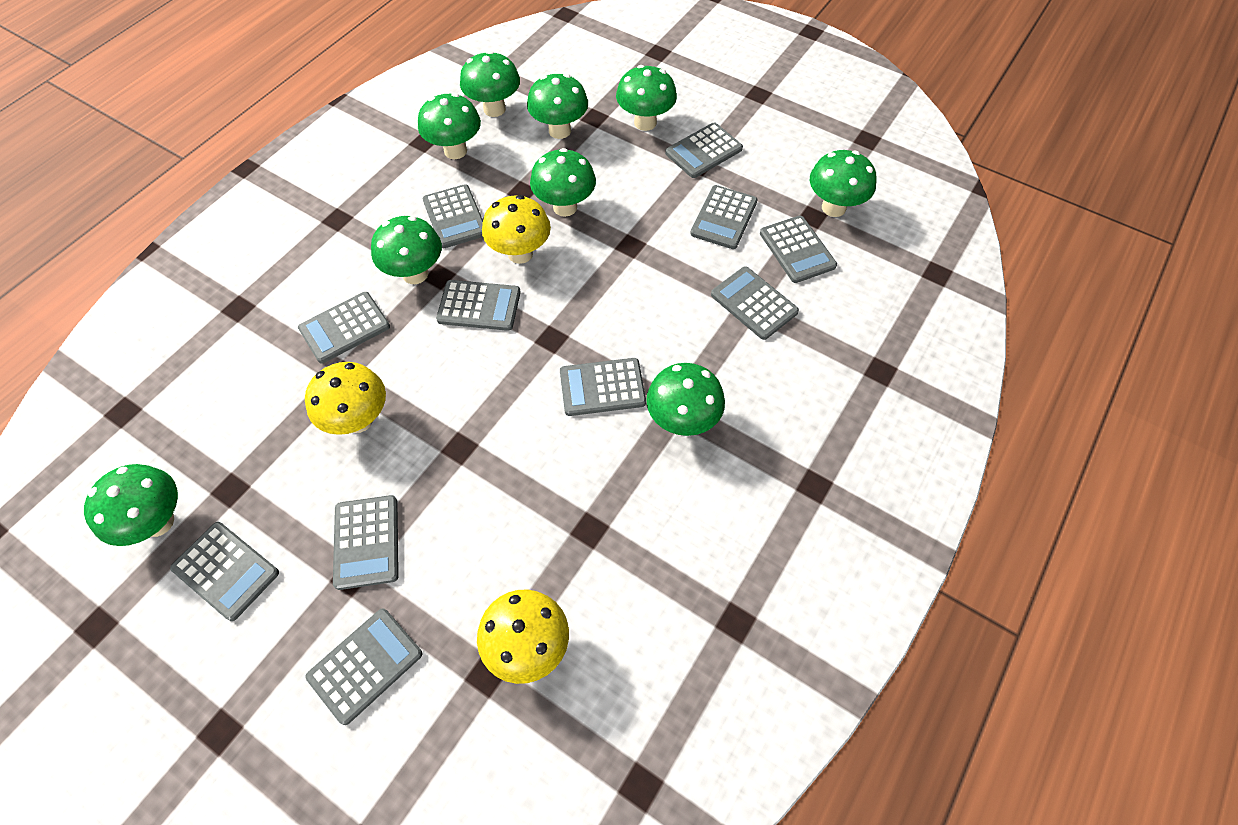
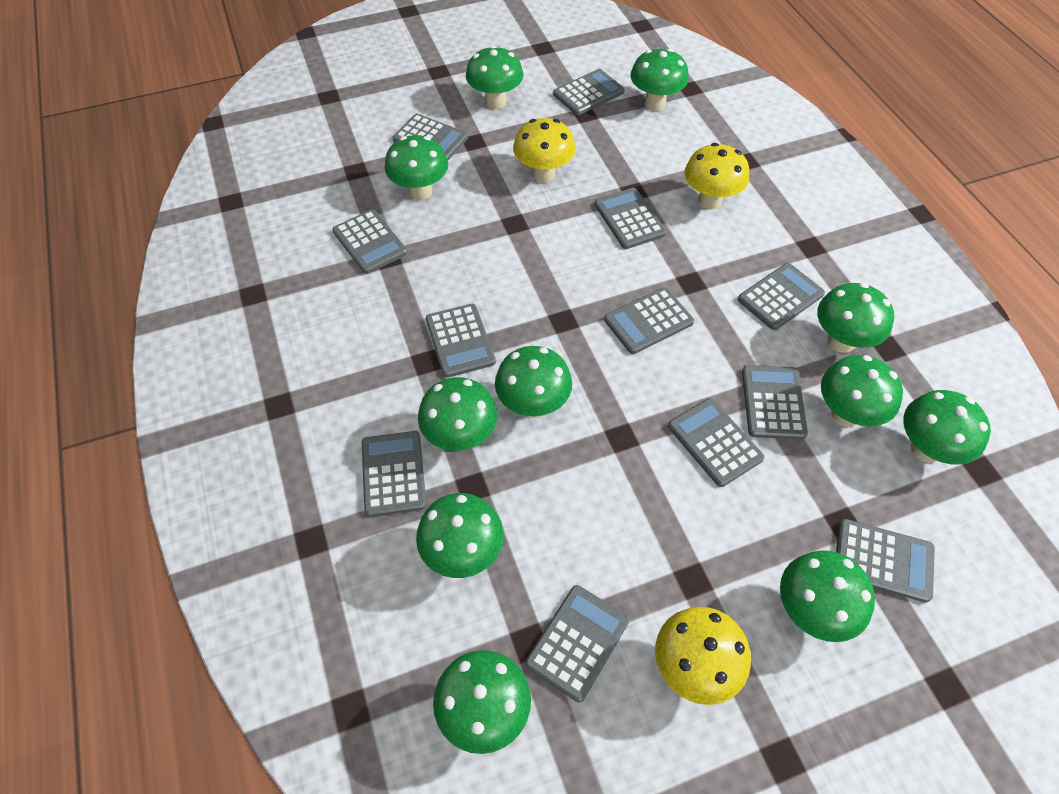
green mushroom: 9 -> 11
grey calculator: 11 -> 12

